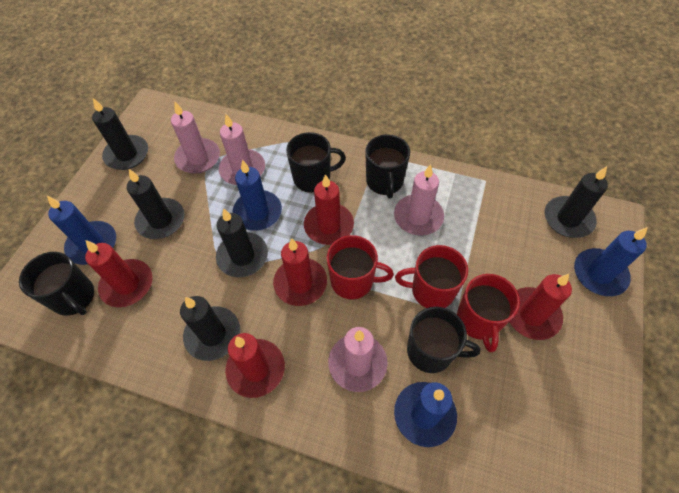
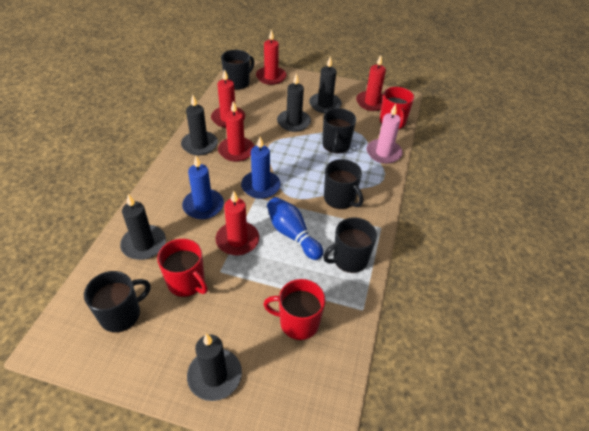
black mug: 4 -> 5
blue bowling pin: 0 -> 1
blue candle: 4 -> 2
pink candle: 4 -> 1

